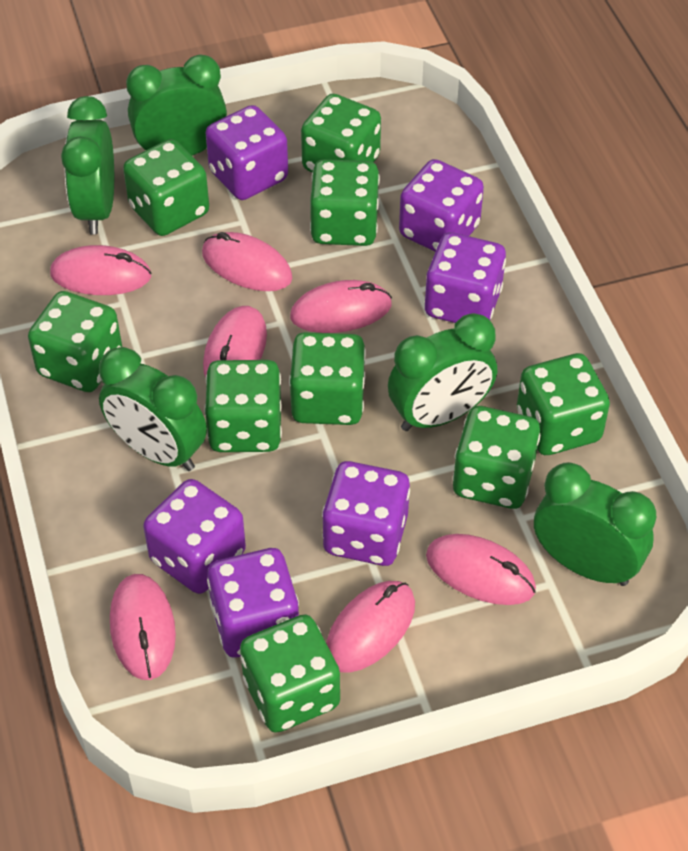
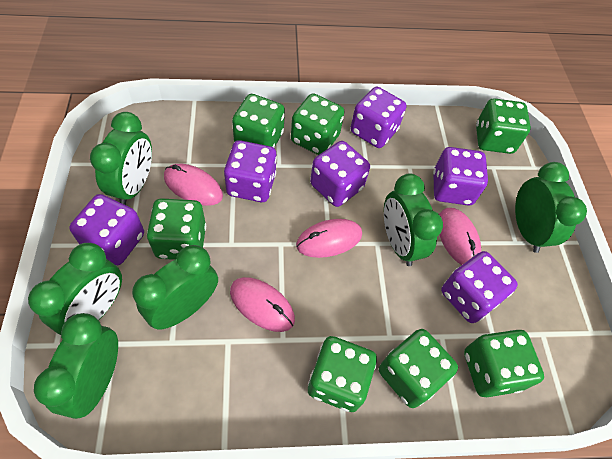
green clock: 5 -> 6
green dice: 9 -> 7
pink mouse: 7 -> 4

